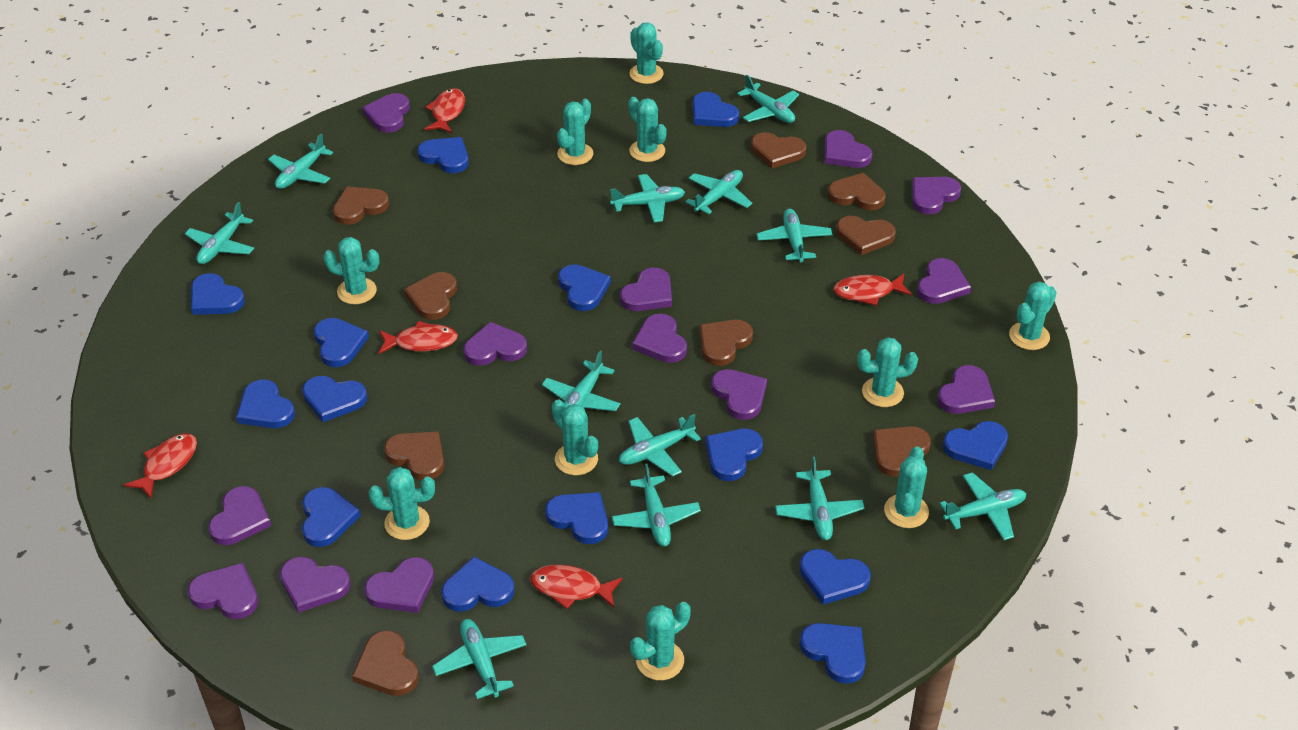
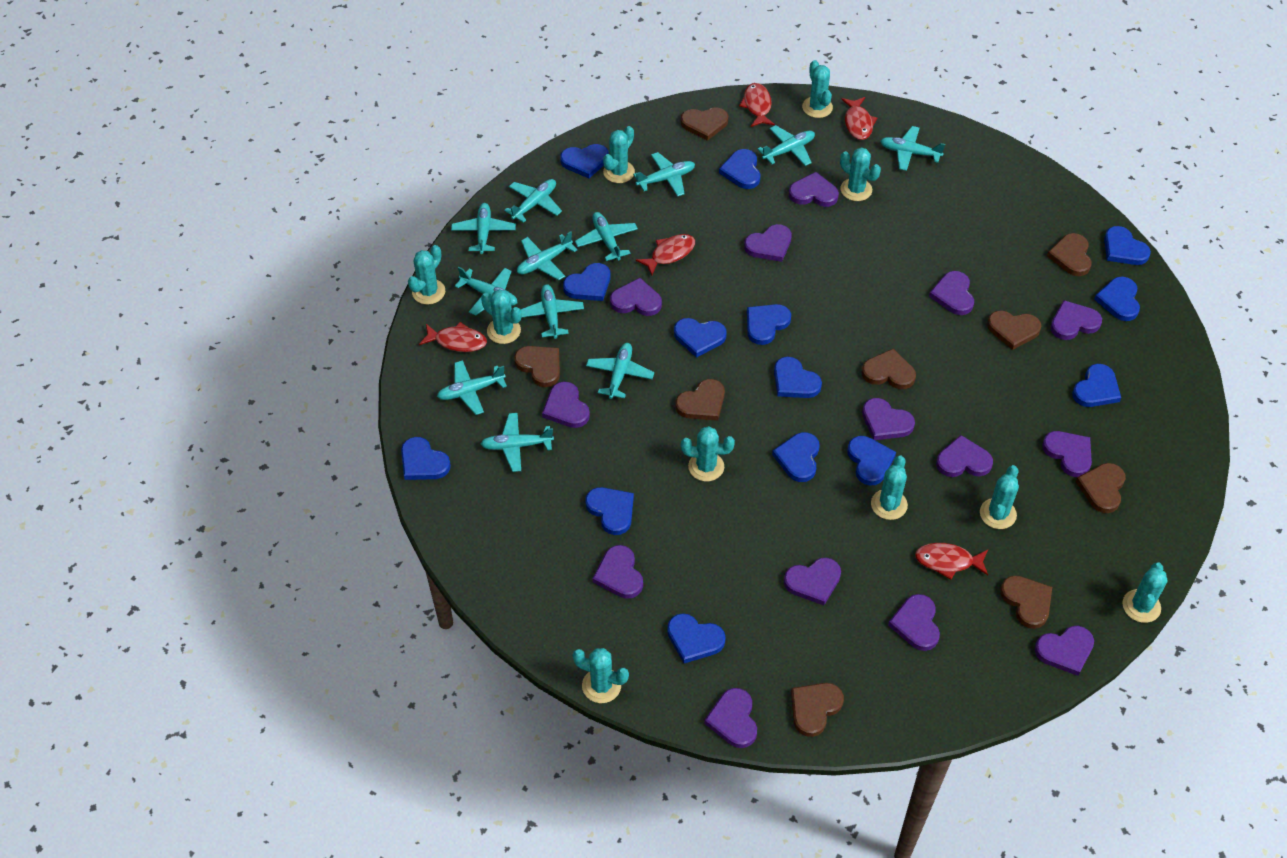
purple heart: 13 -> 14

